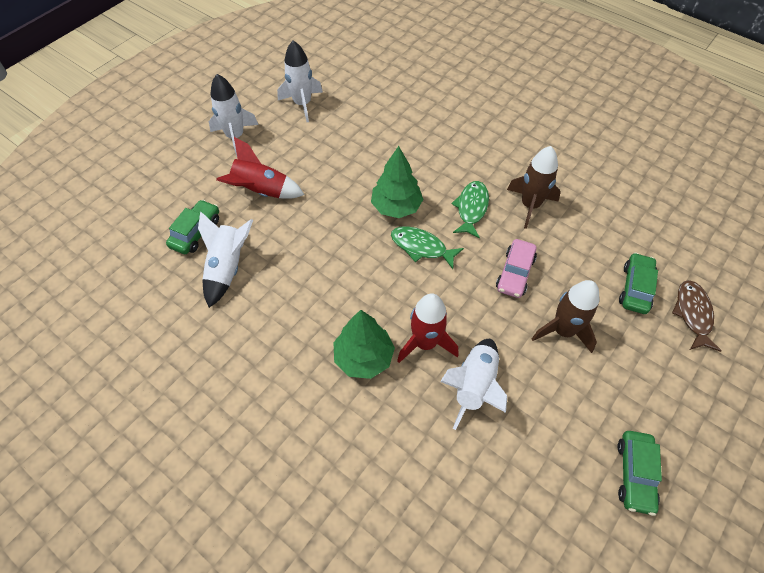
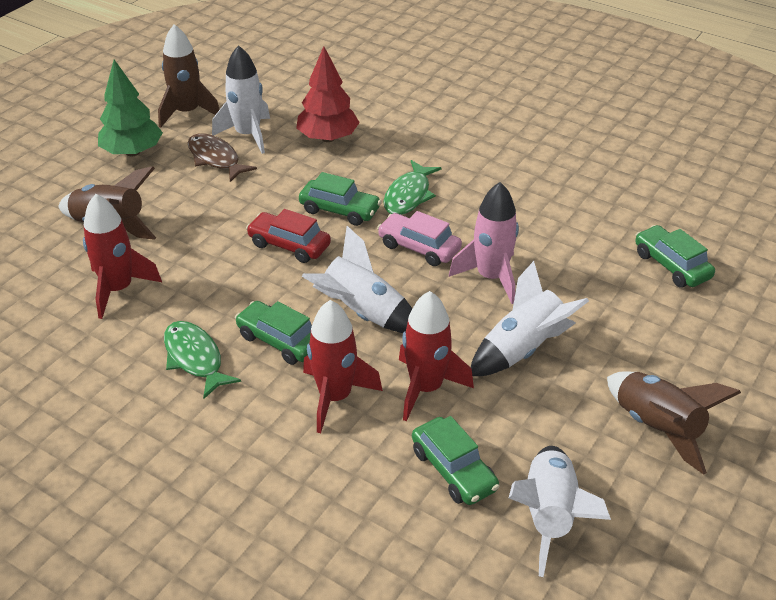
brown rocket: 2 -> 3
green car: 3 -> 4
green tree: 2 -> 1
pink rocket: 0 -> 1
red car: 0 -> 1
red rocket: 2 -> 3
red tree: 0 -> 1

